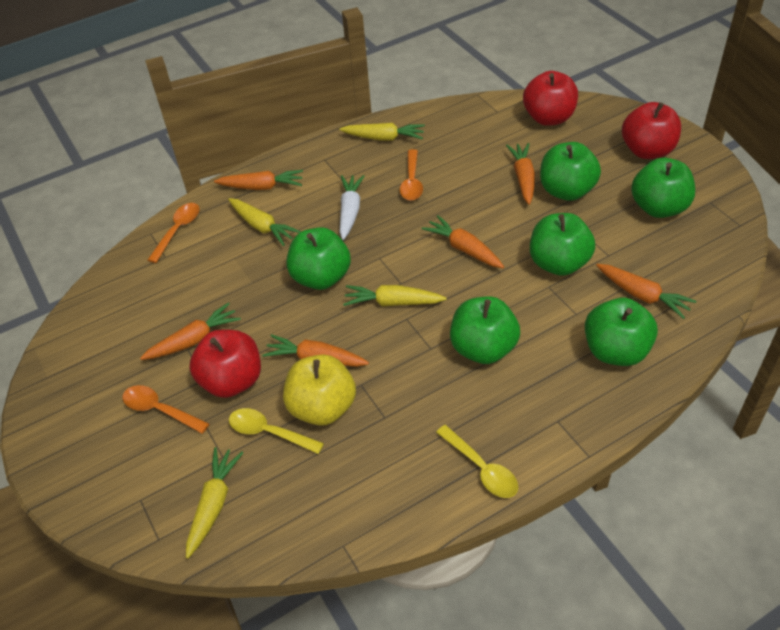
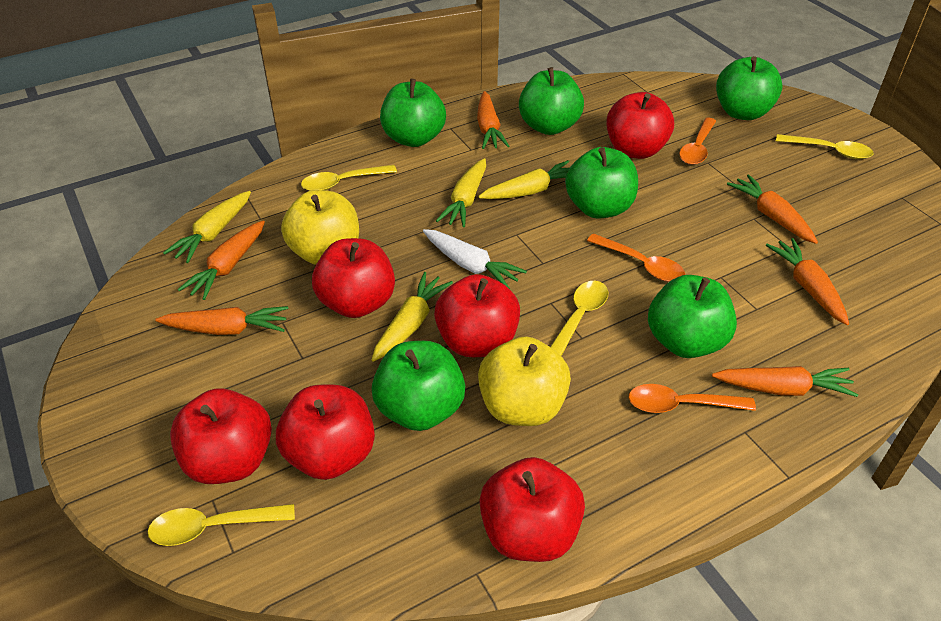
red apple: 3 -> 6
yellow apple: 1 -> 2
yellow spoon: 2 -> 4

